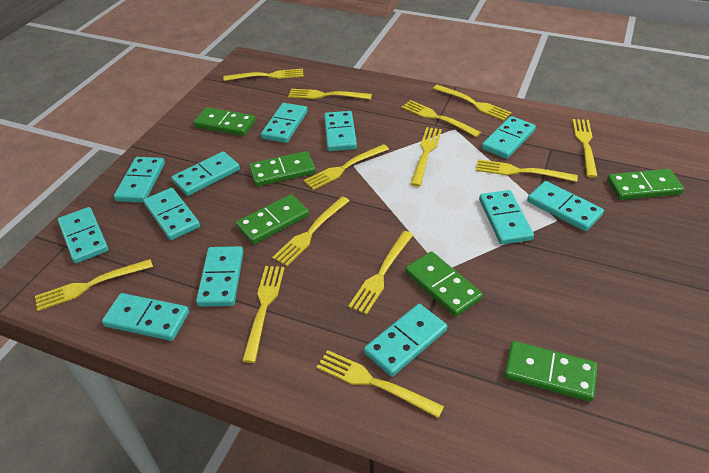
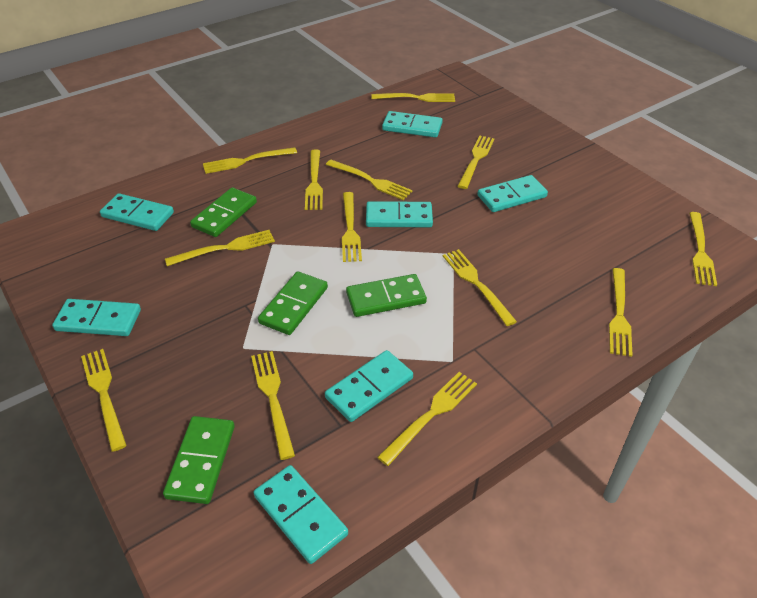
green domino: 6 -> 4
turquoise domino: 12 -> 7

